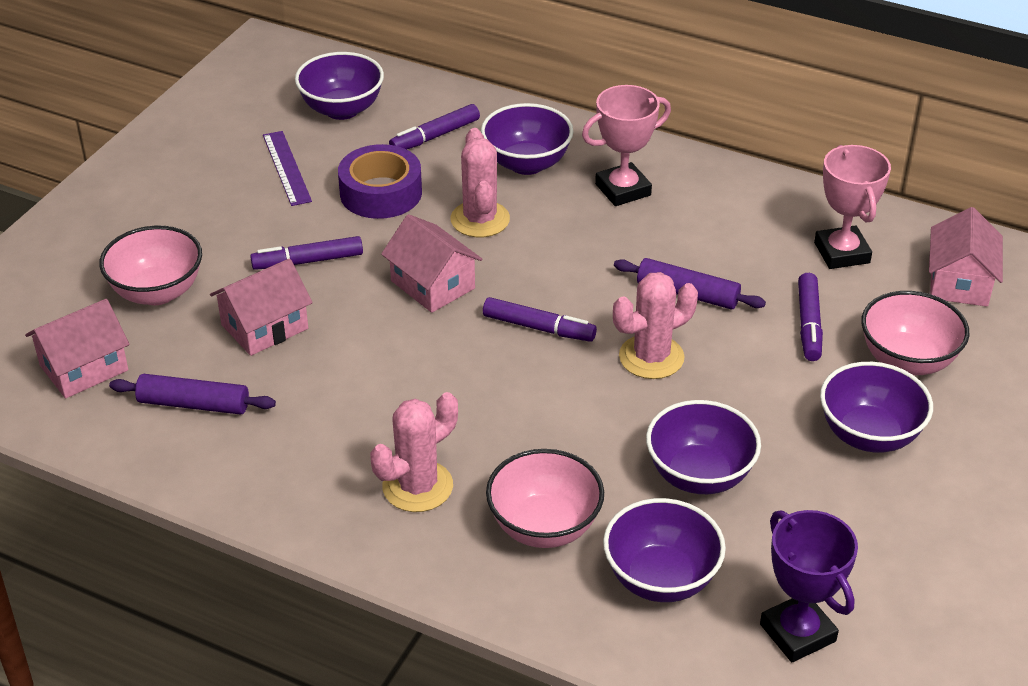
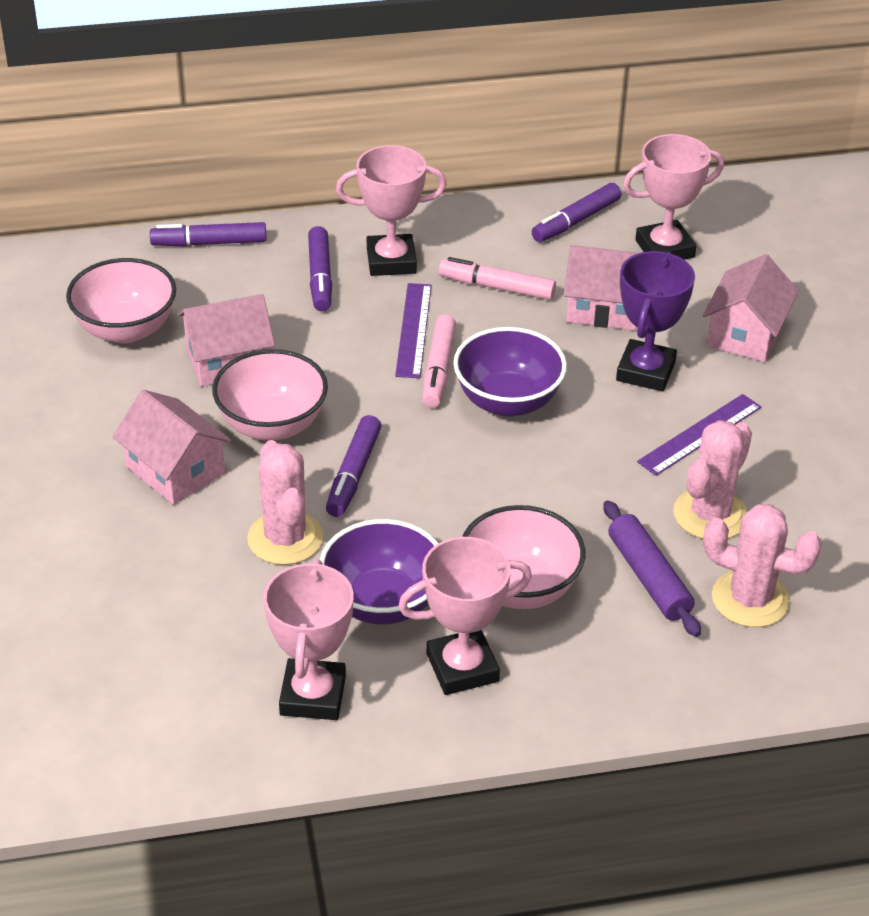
pink marker: 0 -> 2
pink trophy: 2 -> 4
purple bowl: 5 -> 2
purple rolling pin: 2 -> 1
purple ruler: 1 -> 2
purple tape: 1 -> 0

